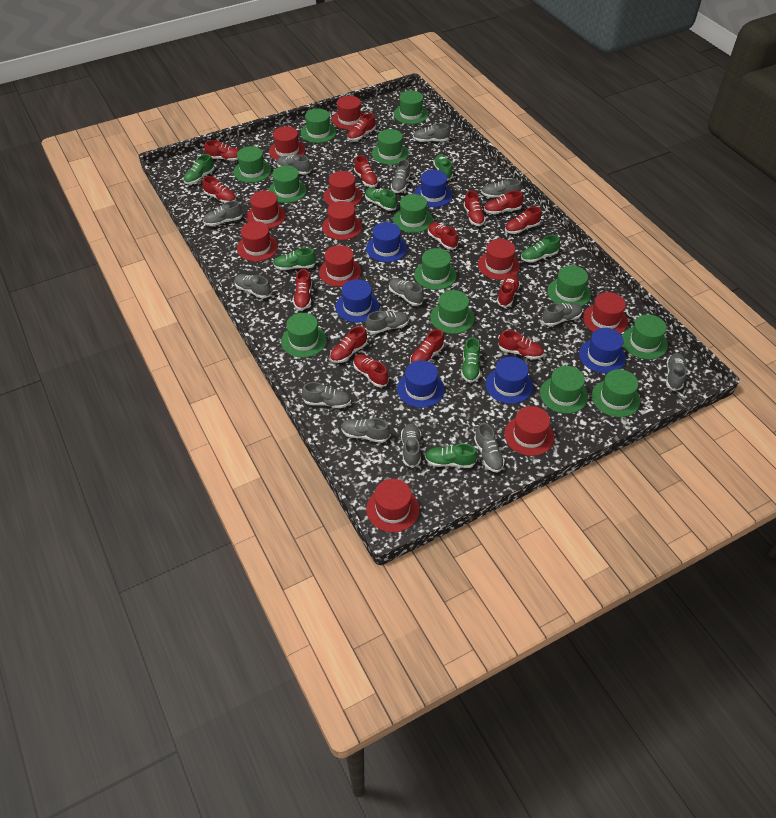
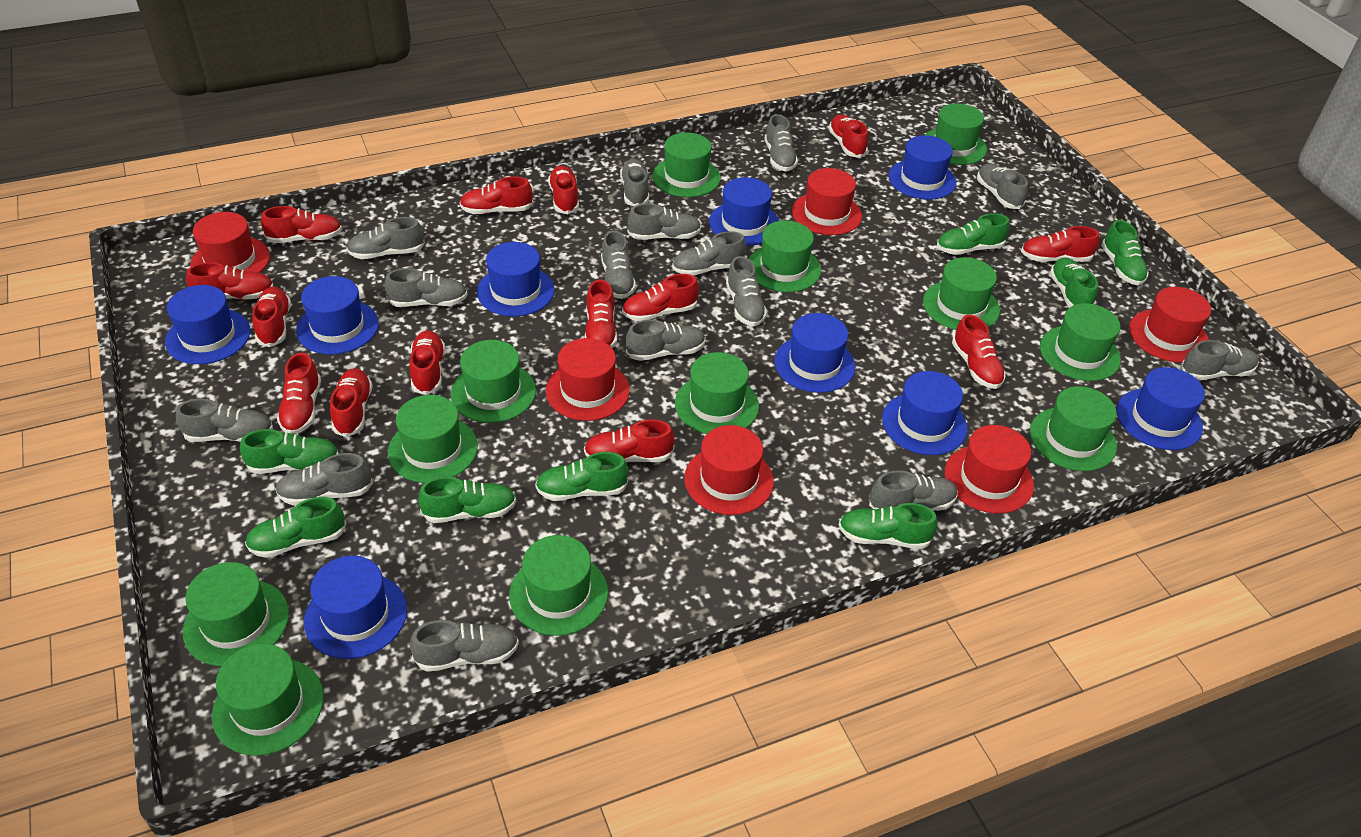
blue hat: 6 -> 9
green hat: 13 -> 12
green shoe: 7 -> 8
grey shoe: 14 -> 15
red hat: 11 -> 6

